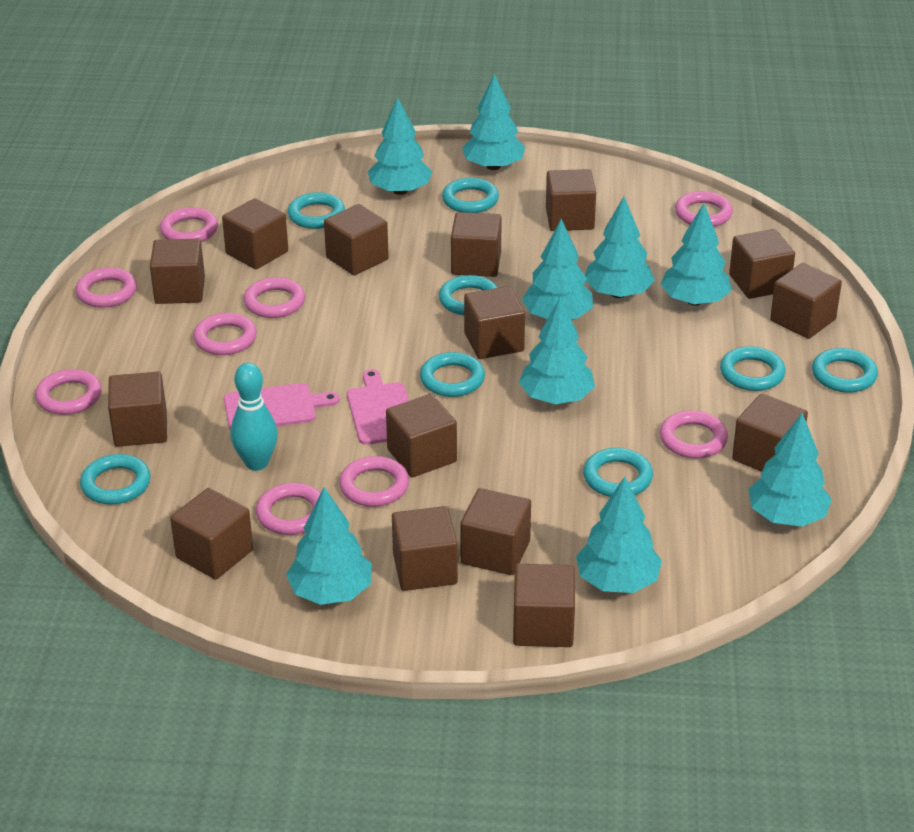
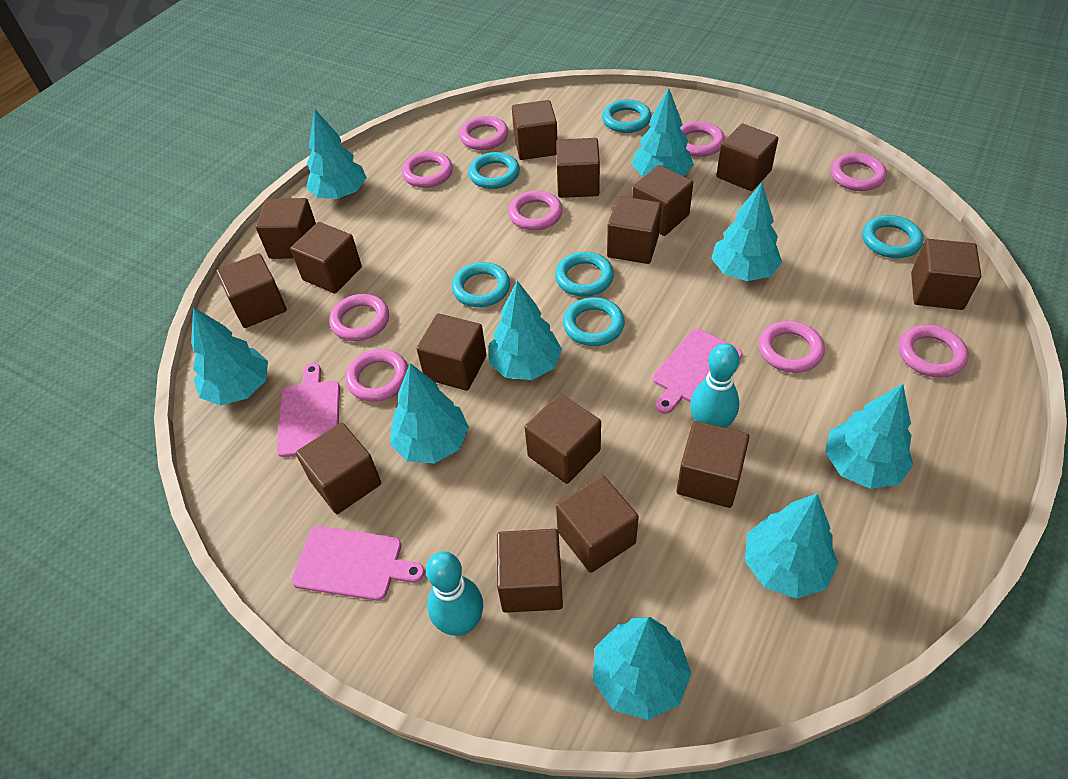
pink cutting board: 2 -> 3
turquoise bowling pin: 1 -> 2
turquoise ring: 8 -> 6

